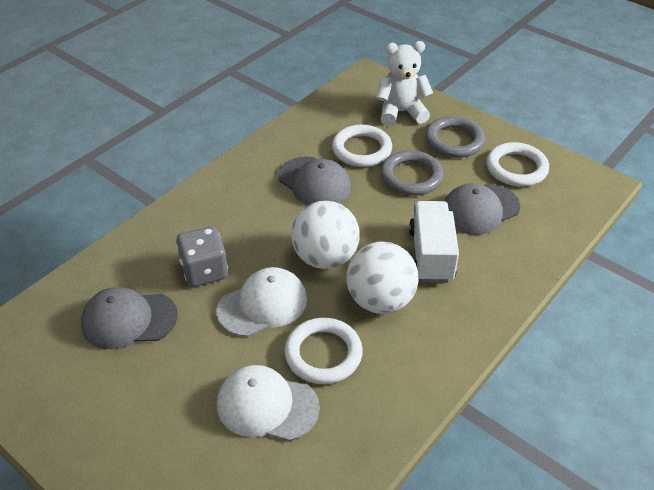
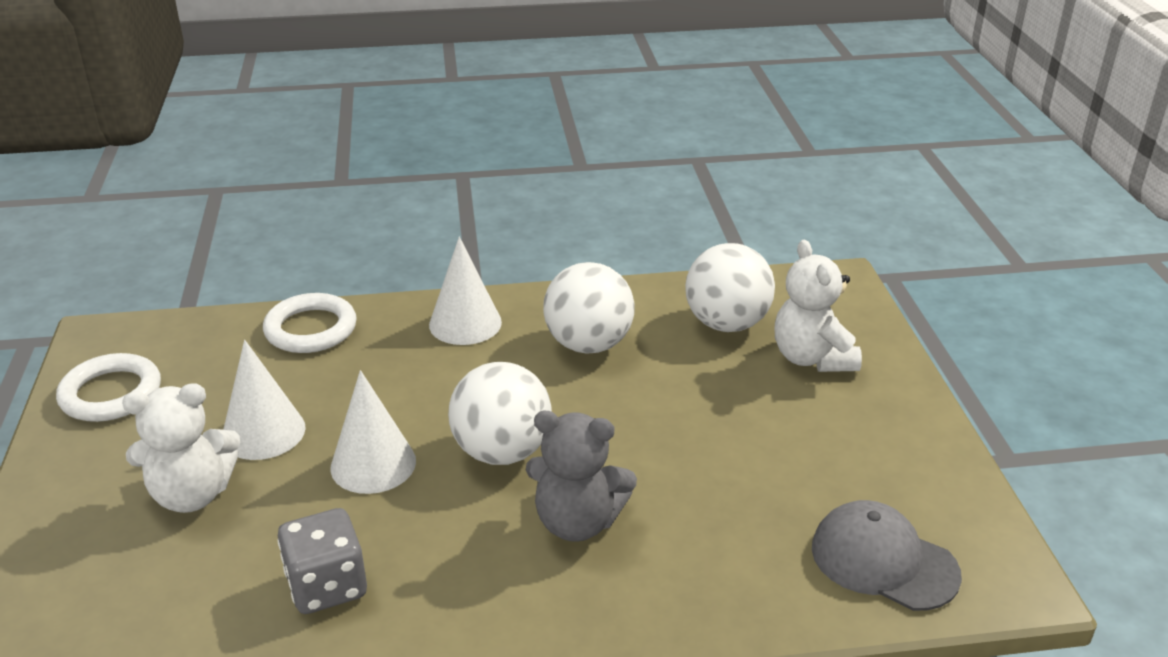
grey cap: 3 -> 1
grey ring: 2 -> 0
grey teddy bear: 0 -> 1
white ball: 2 -> 3
white cap: 2 -> 0
white cone: 0 -> 3
white ring: 3 -> 2
white teddy bear: 1 -> 2
white truck: 1 -> 0

